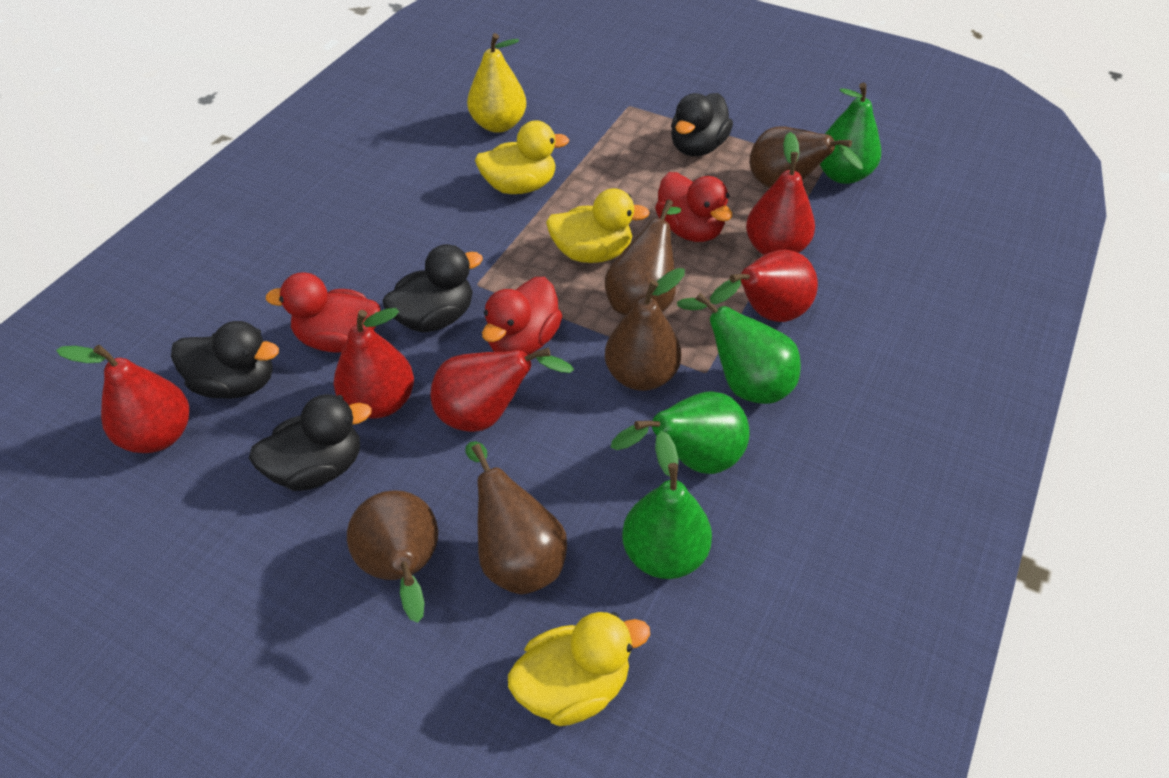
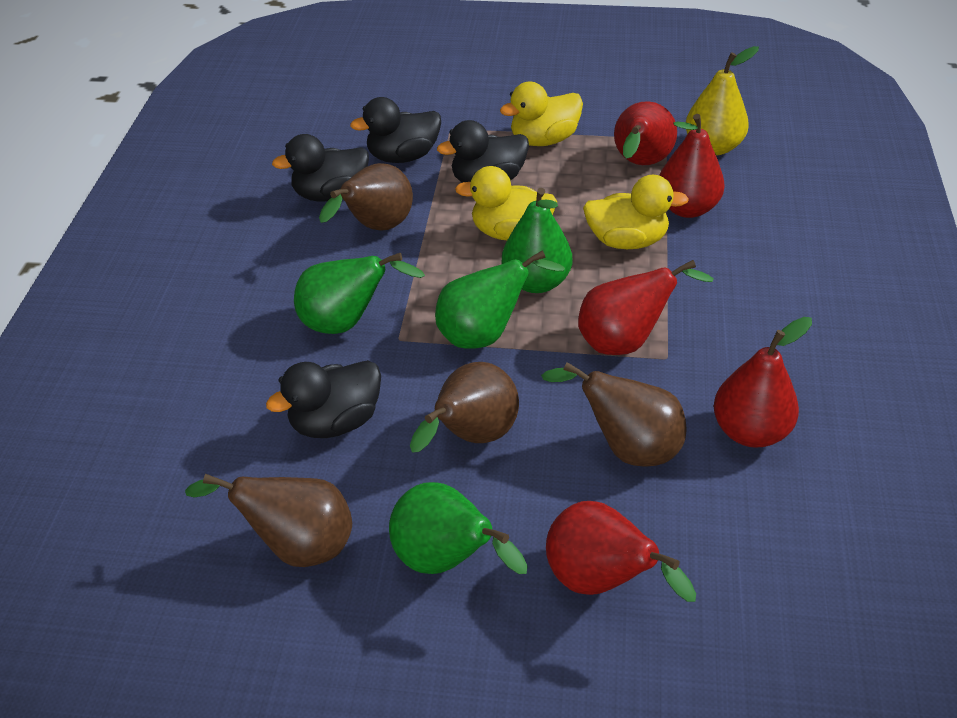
brown pear: 5 -> 4
red duck: 3 -> 0

